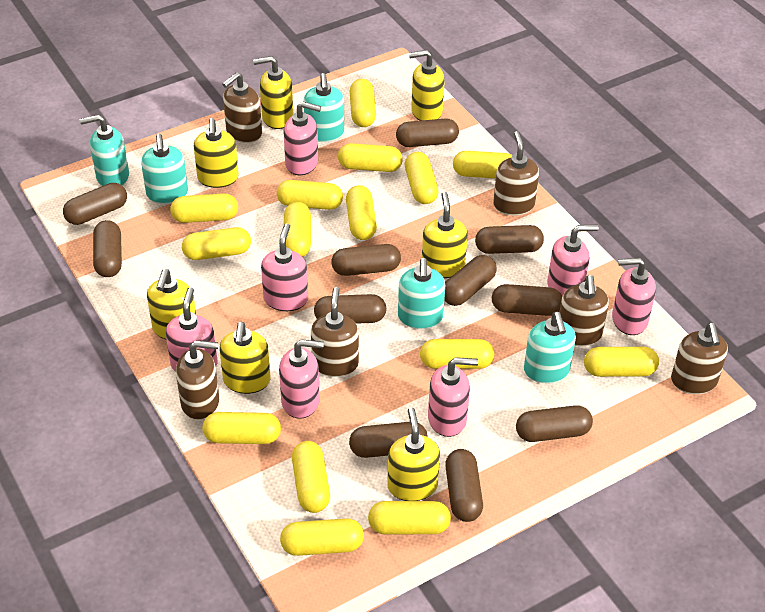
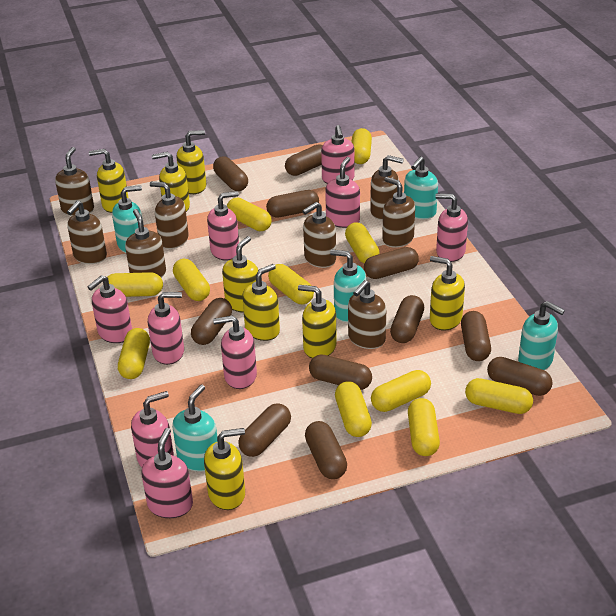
brown soap dispenser: 6 -> 8
pink soap dispenser: 7 -> 9
yellow capsule: 15 -> 11
yellow soap dispenser: 7 -> 8

